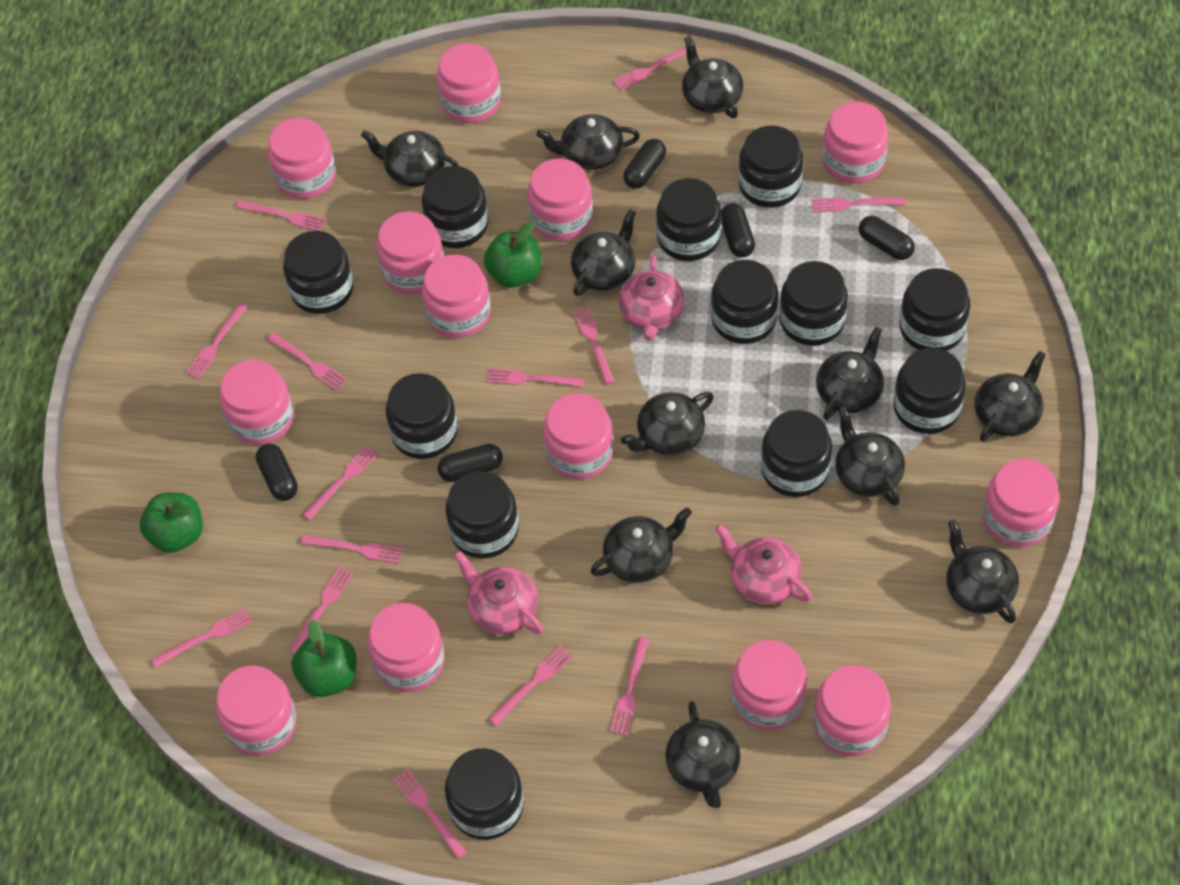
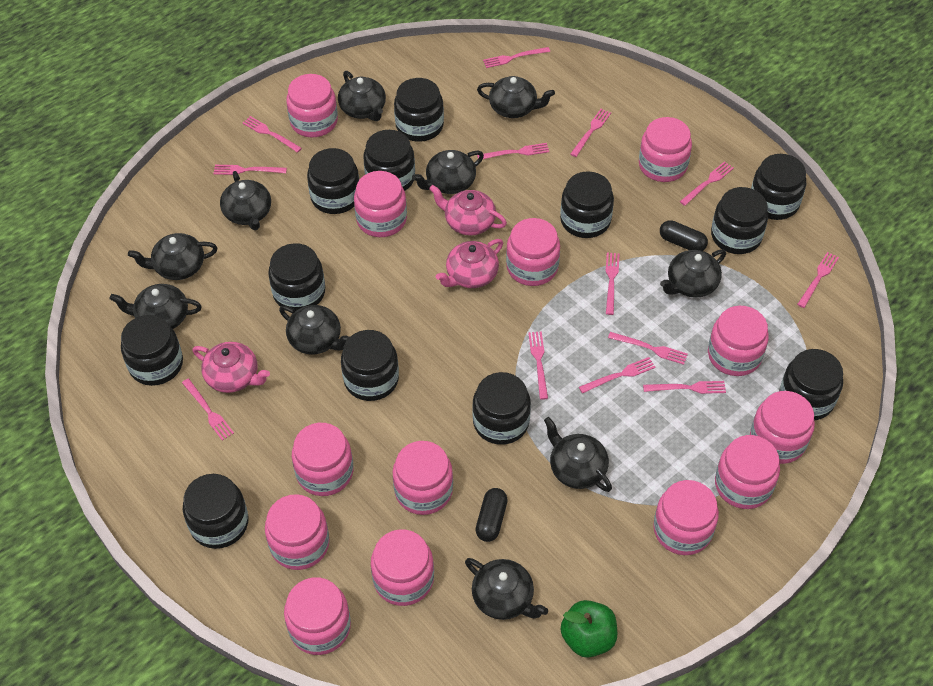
black capsule: 5 -> 2
black teapot: 11 -> 10
green apple: 3 -> 1
pink fork: 14 -> 13

